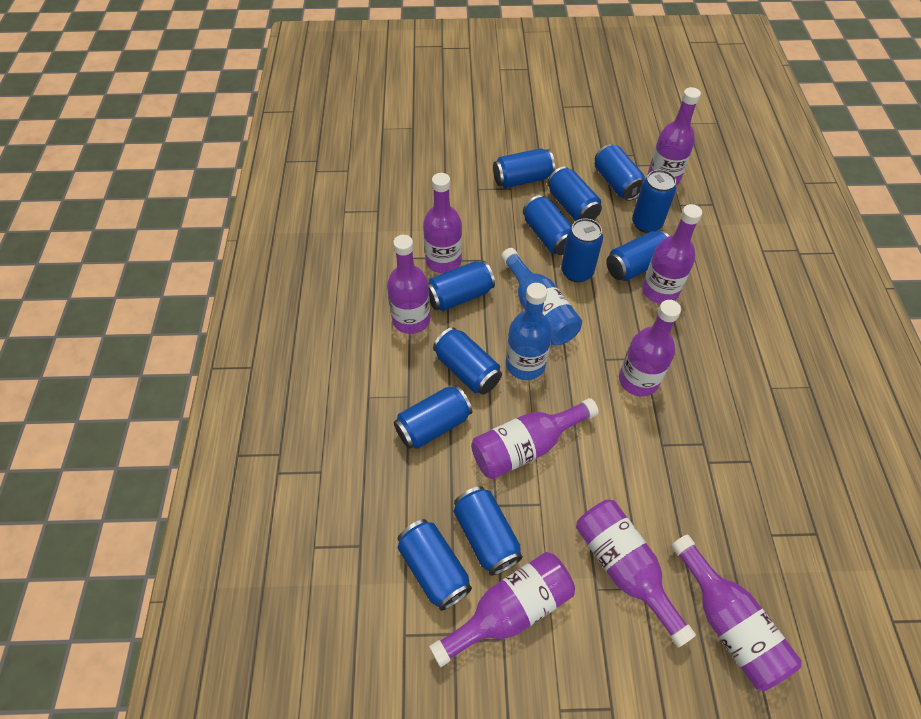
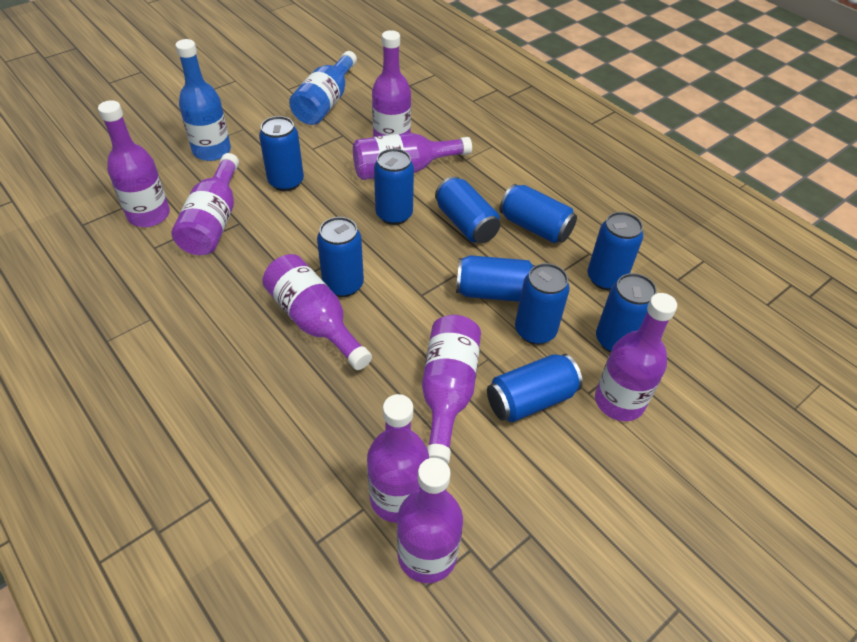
blue can: 12 -> 10

